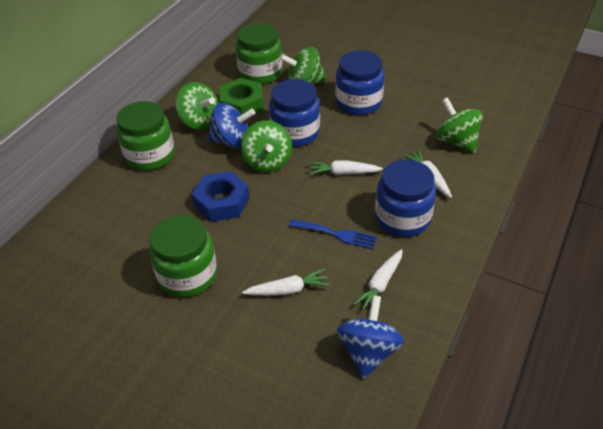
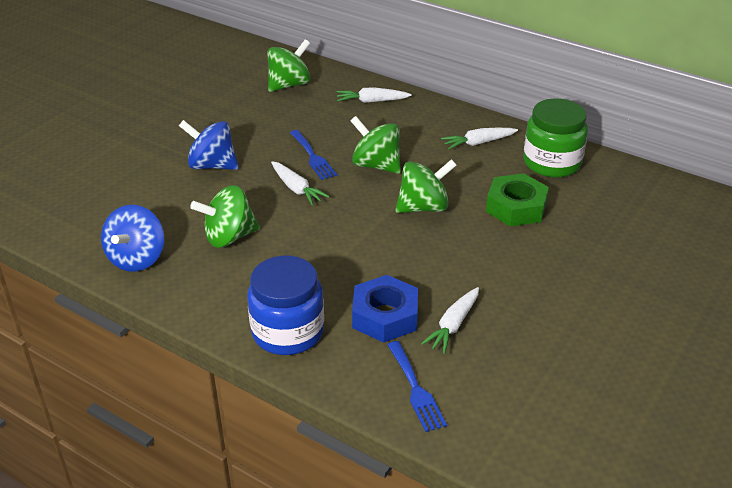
blue fork: 1 -> 2
blue jar: 3 -> 1
green jar: 3 -> 1

